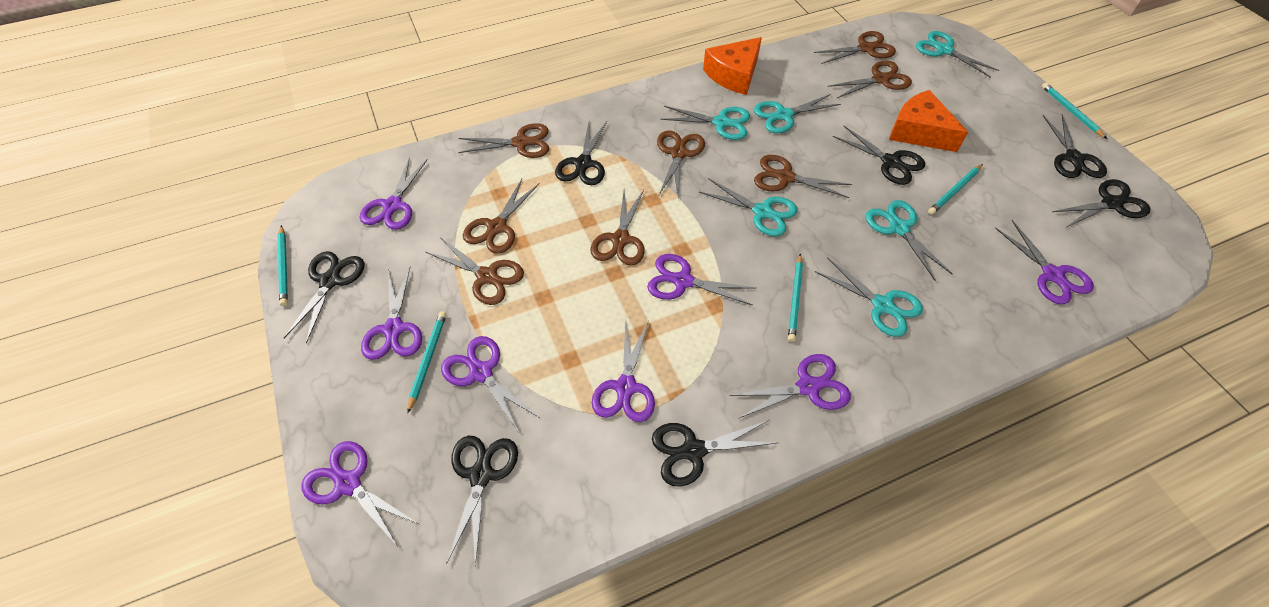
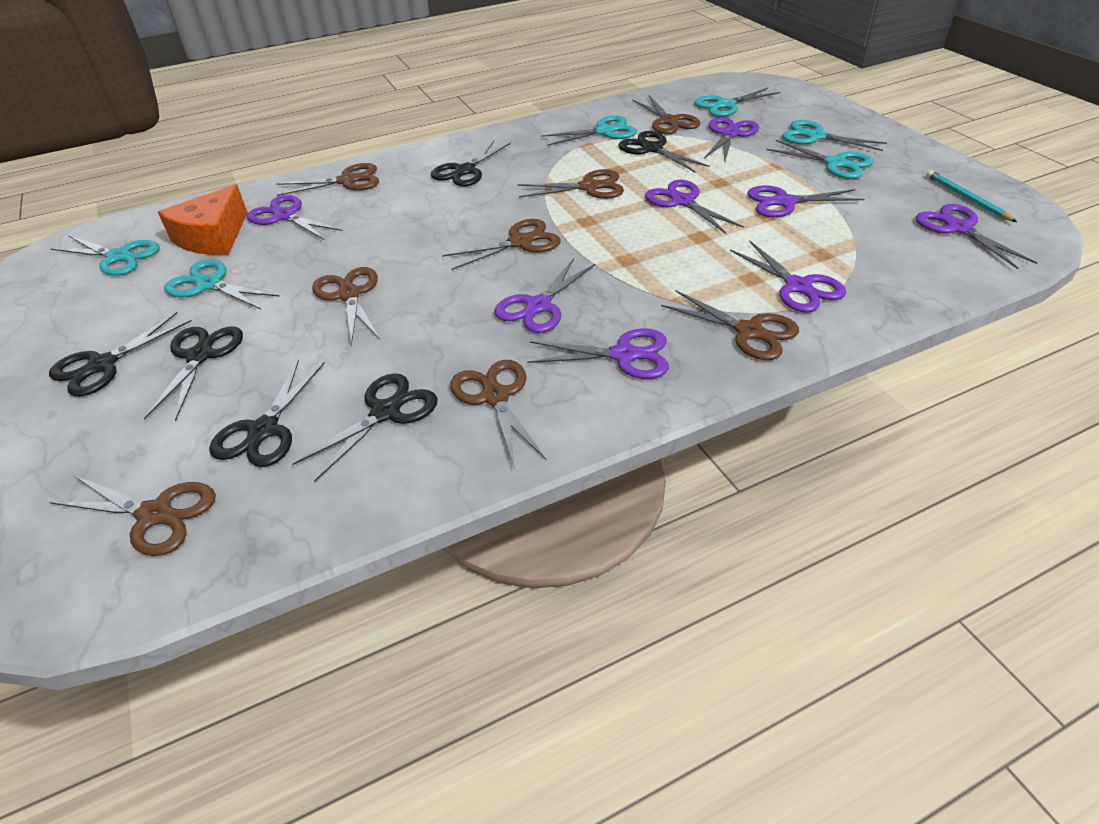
black scissors: 7 -> 6
orange cheese: 2 -> 1
turquoise pencil: 5 -> 1

